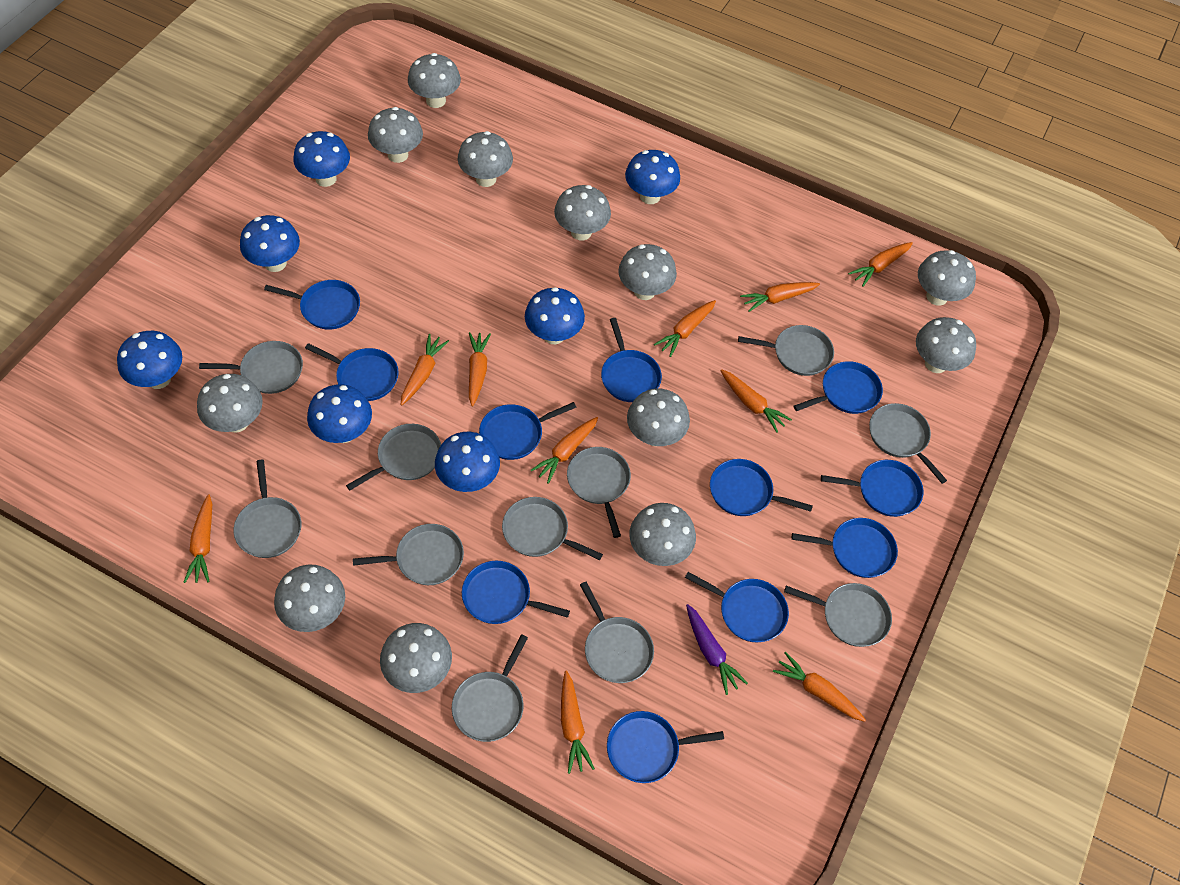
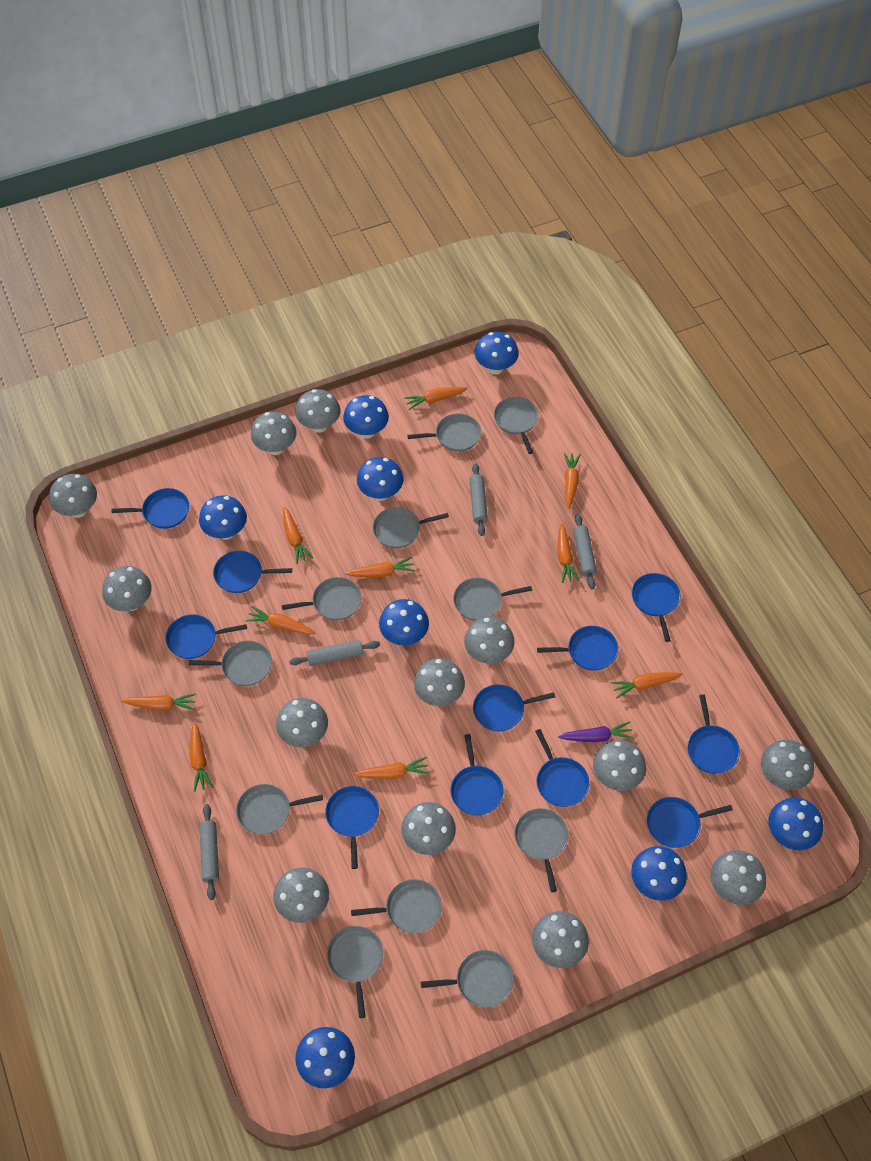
blue mushroom: 7 -> 8
grey mushroom: 12 -> 13
grey rolling pin: 0 -> 4

